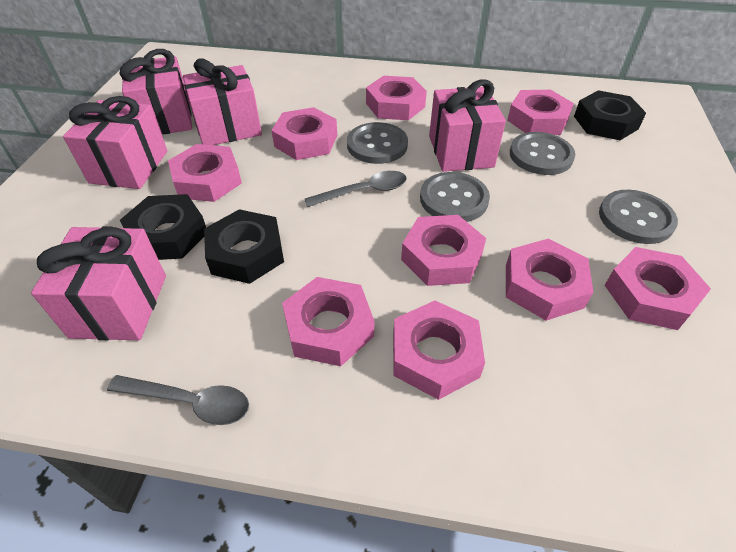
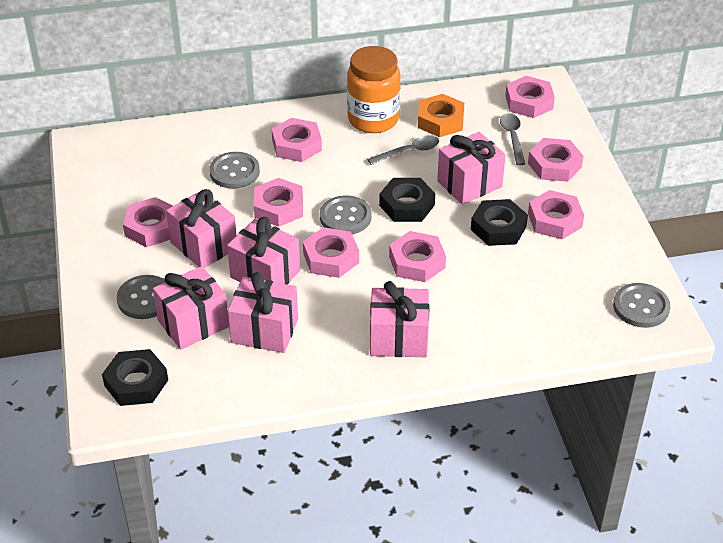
orange jar: 0 -> 1
orange nut: 0 -> 1
pink gift: 5 -> 6
pink nut: 9 -> 8

